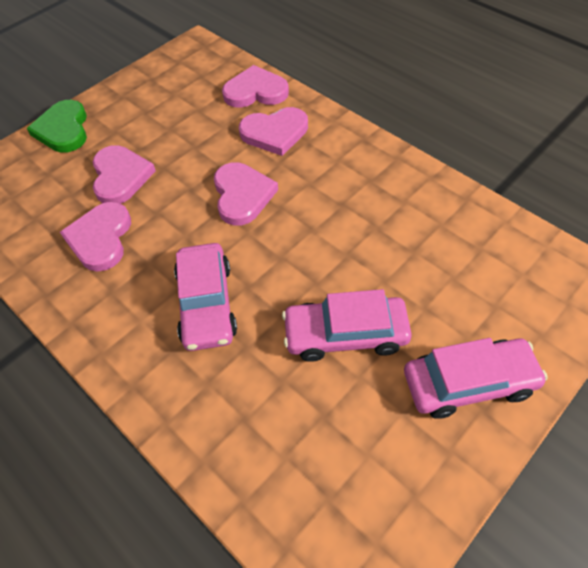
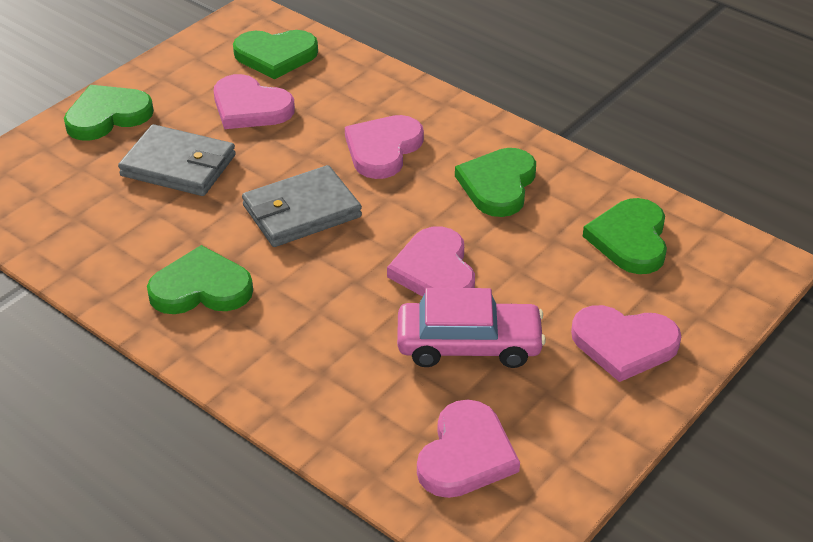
green heart: 1 -> 5
grey wallet: 0 -> 2
pink car: 3 -> 1

